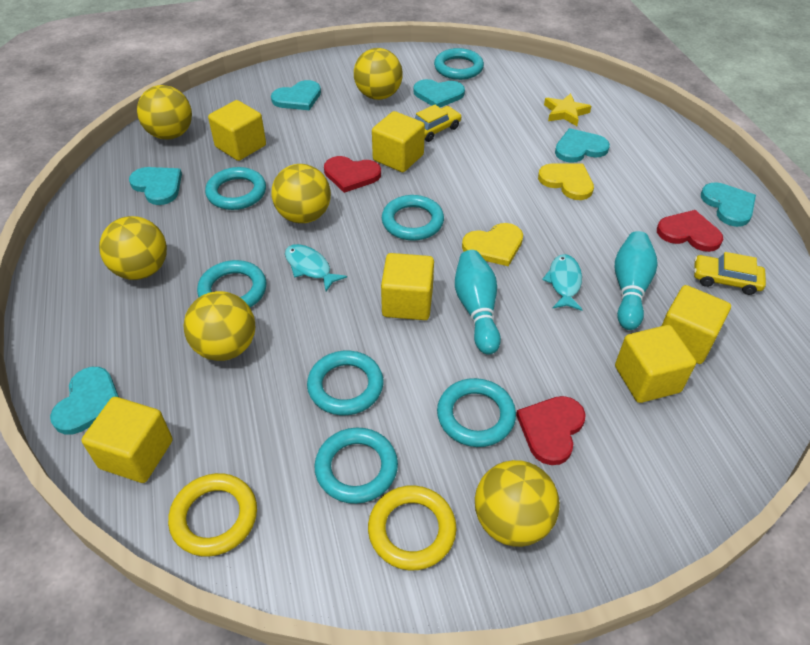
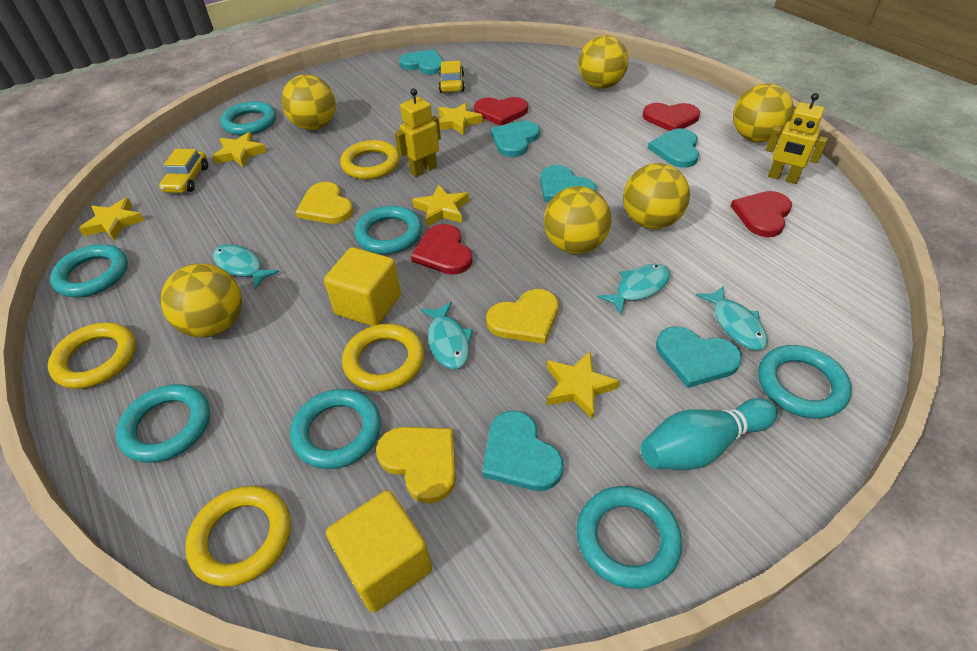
red heart: 3 -> 4
turquoise bowling pin: 2 -> 1
turquoise fish: 2 -> 4
yellow cube: 6 -> 2
yellow heart: 2 -> 3
yellow ring: 2 -> 4
yellow robot: 0 -> 2
yellow star: 1 -> 5

